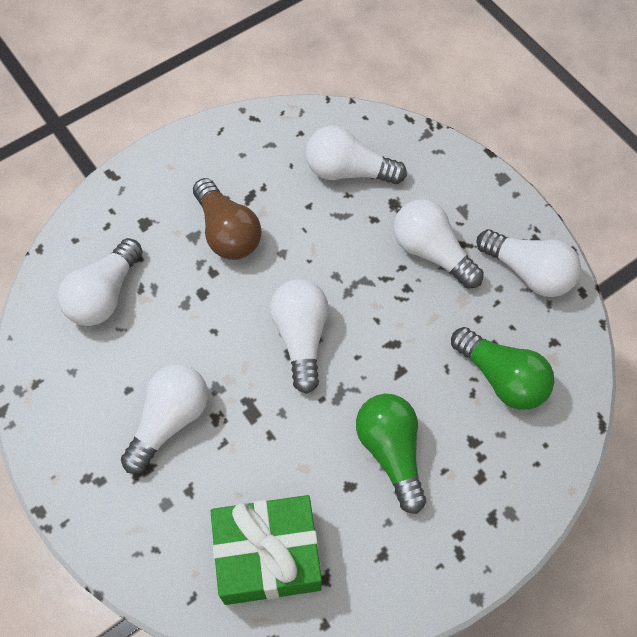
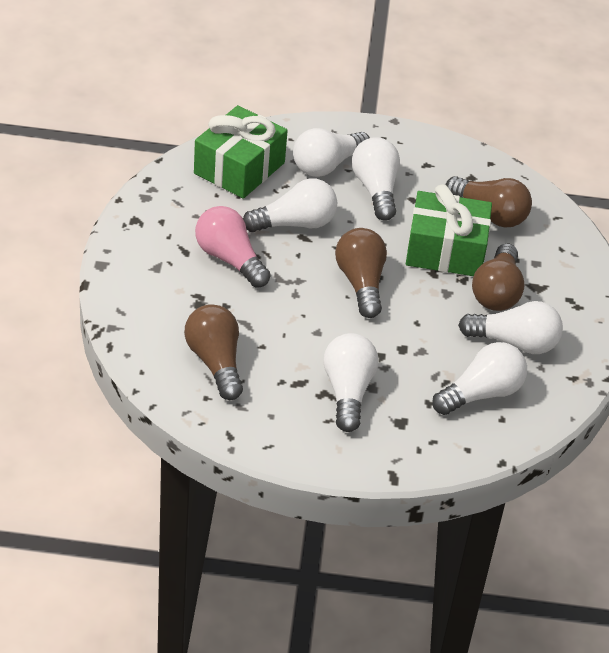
brown light bulb: 1 -> 4
green gift: 1 -> 2
green light bulb: 2 -> 0
pink light bulb: 0 -> 1

